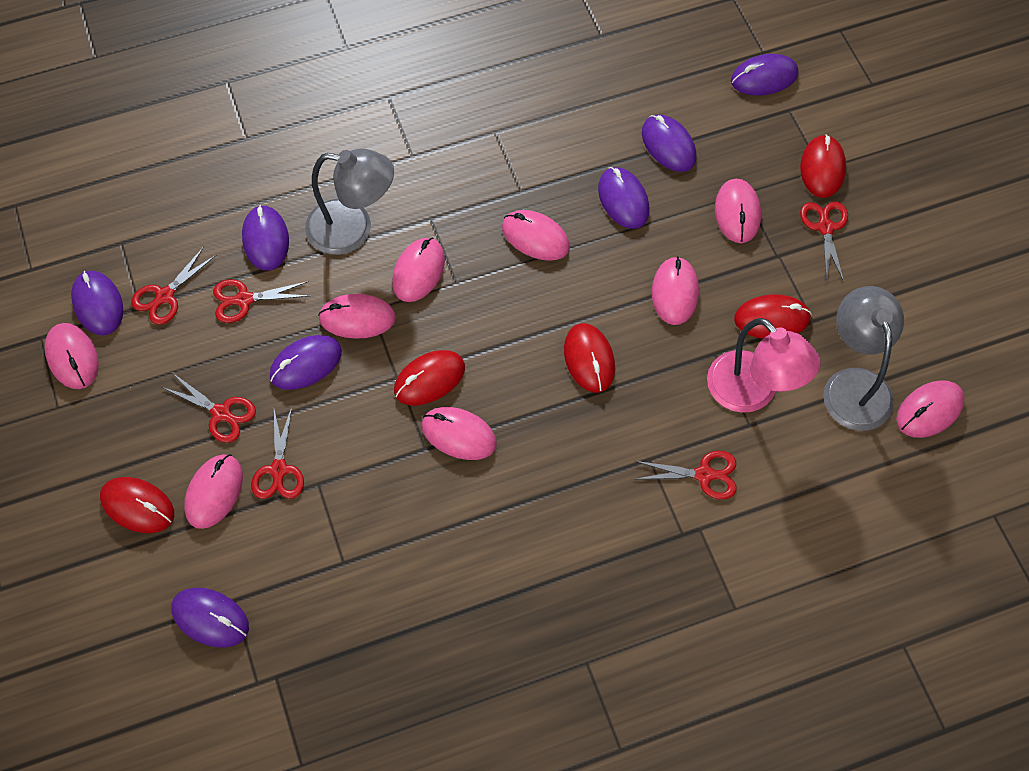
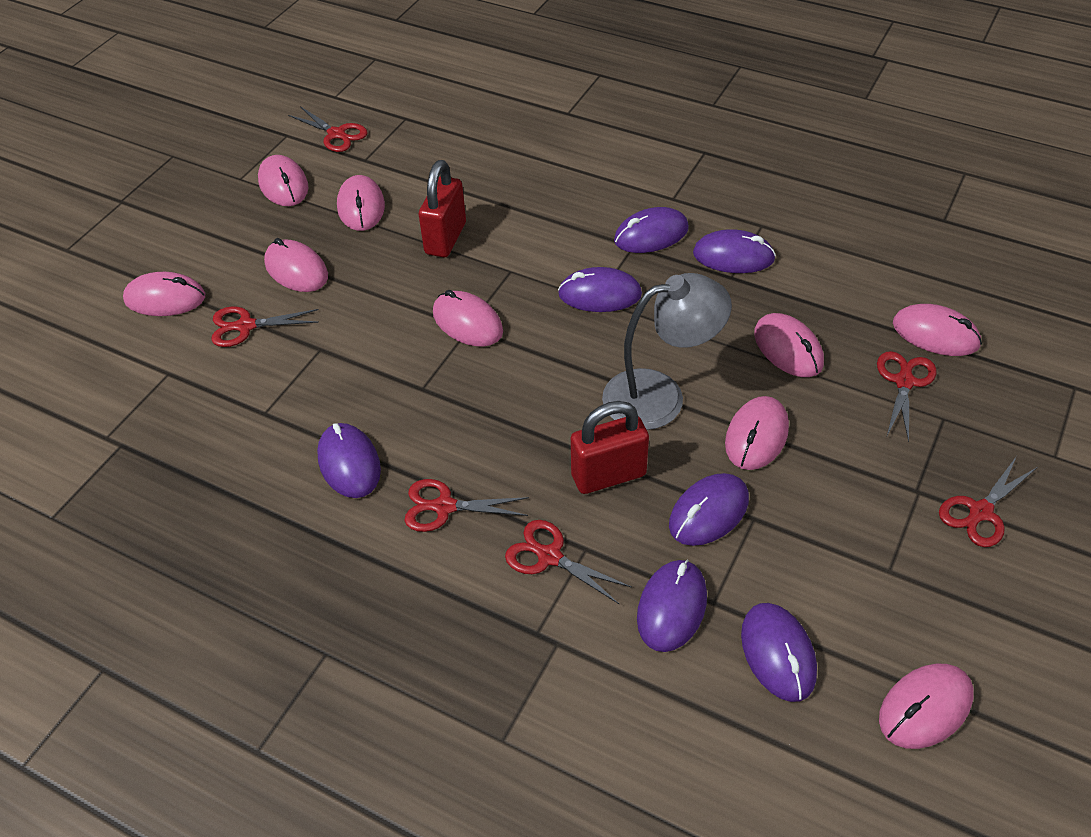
grey lamp: 2 -> 1
pink lamp: 1 -> 0
red mouse: 5 -> 0
red padlock: 0 -> 2

